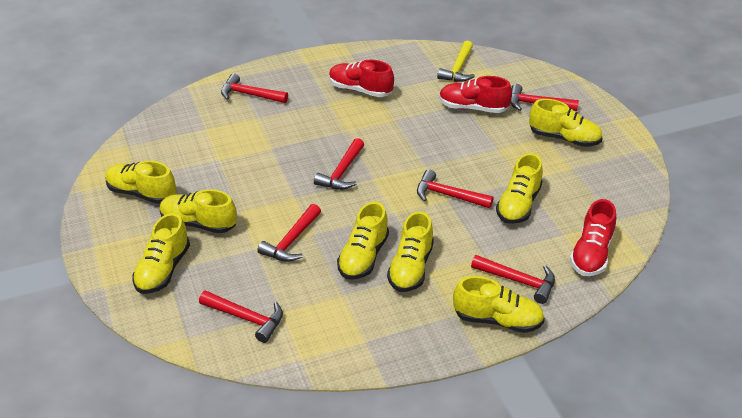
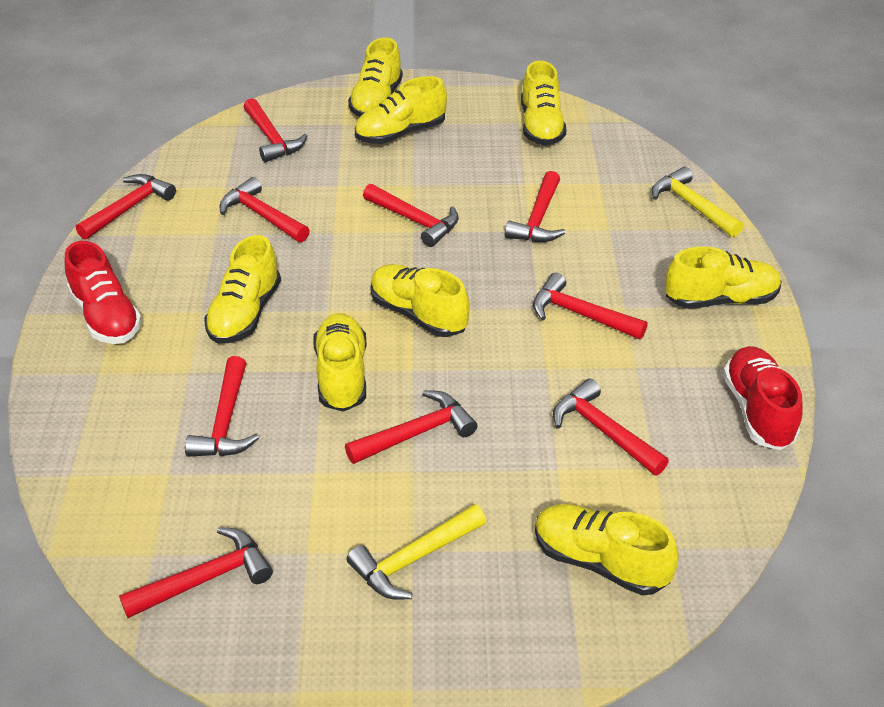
red hammer: 7 -> 10
red shoe: 3 -> 2
yellow hammer: 1 -> 2

